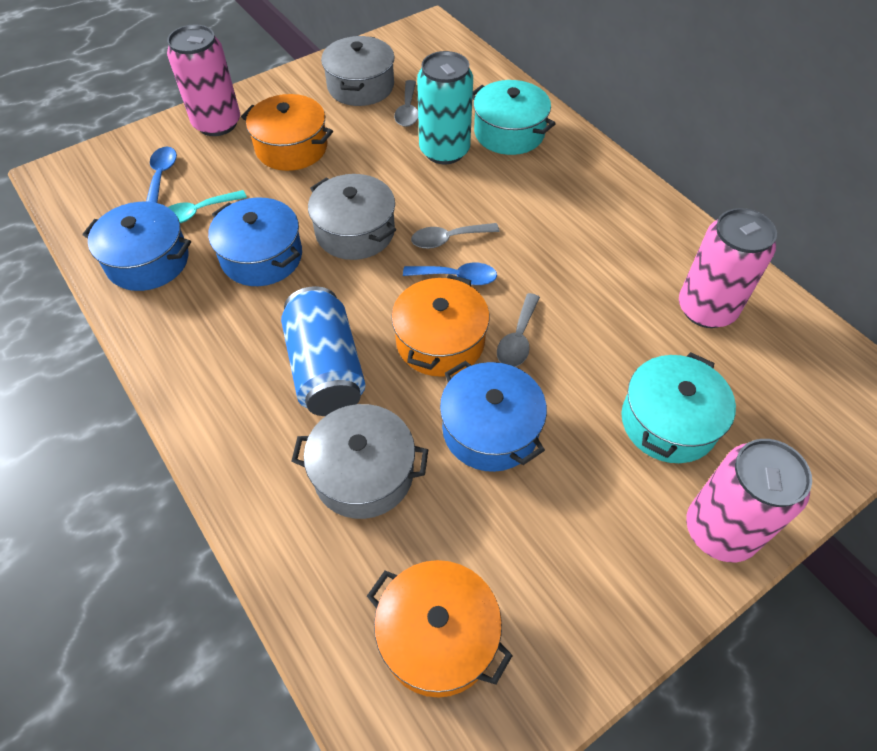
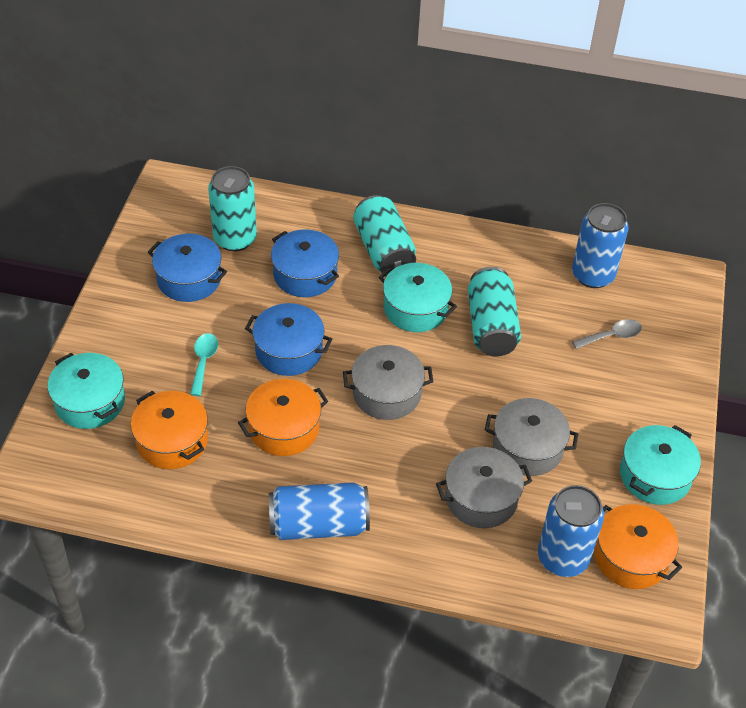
blue can: 1 -> 3
blue spoon: 2 -> 0
grey spoon: 3 -> 1
pink can: 3 -> 0
turquoise can: 1 -> 3
turquoise pot: 2 -> 3

